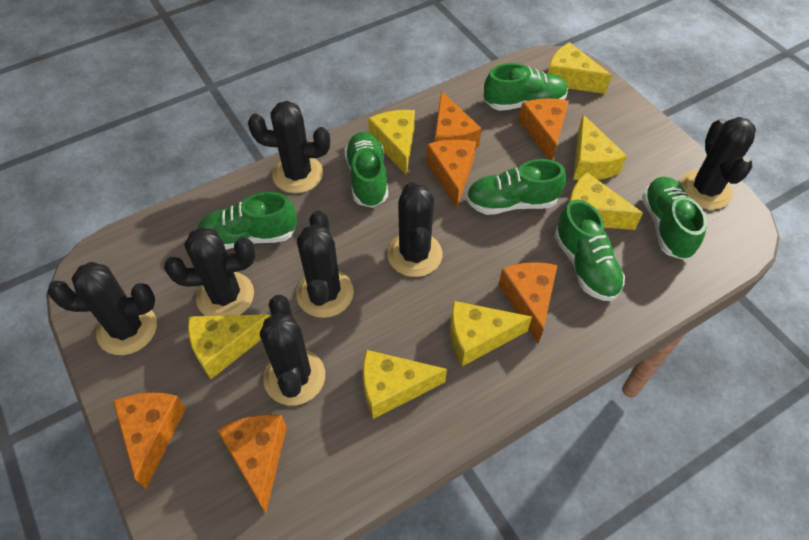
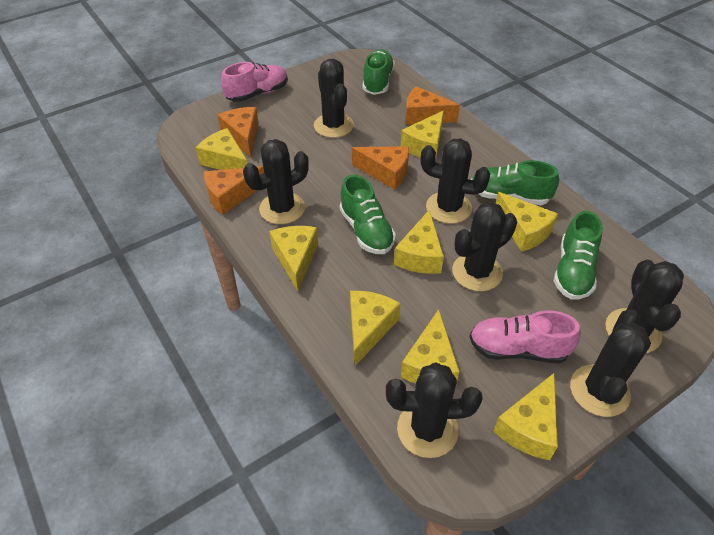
green shoe: 6 -> 4
orange cheese: 6 -> 4
pink shoe: 0 -> 2
yellow cheese: 7 -> 8

